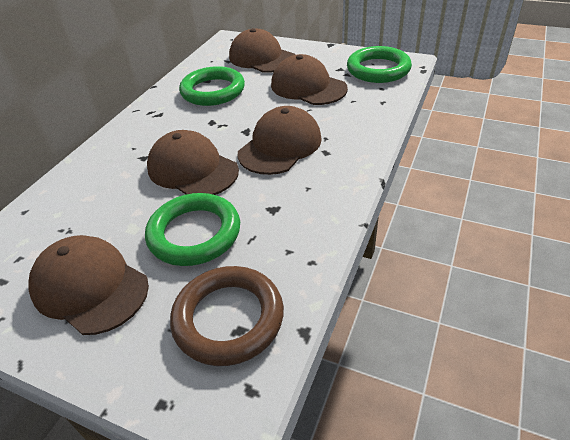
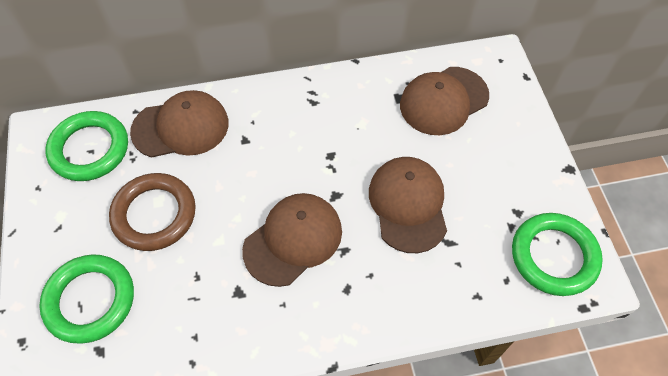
brown cap: 5 -> 4

